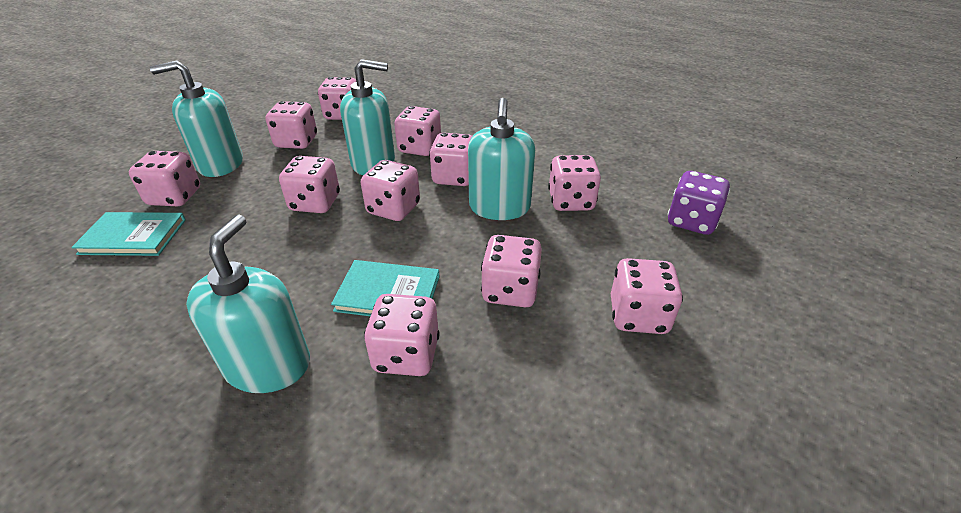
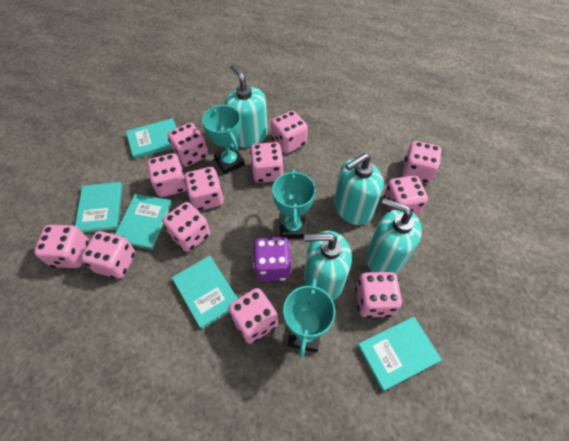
pink dice: 11 -> 12
turquoise book: 2 -> 5
turquoise trophy: 0 -> 3

